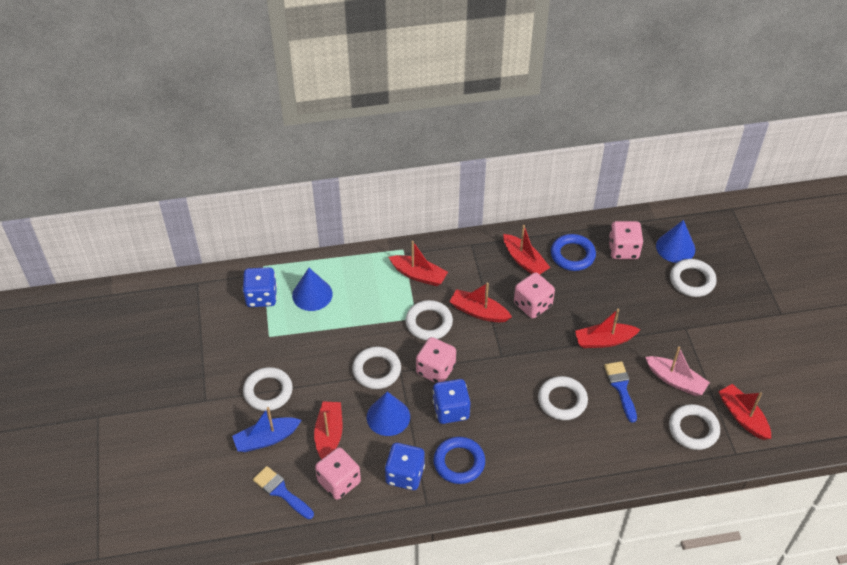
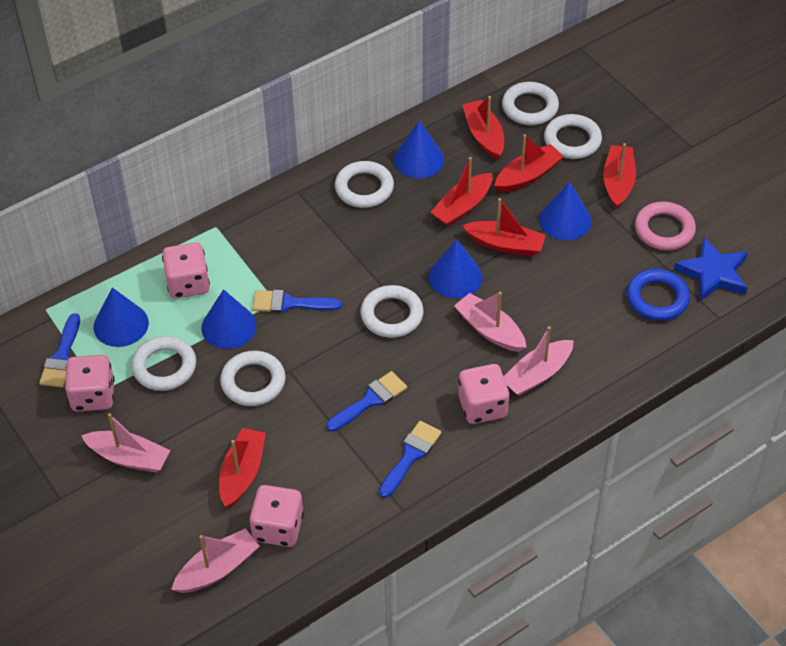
blue boat: 1 -> 0
blue brush: 2 -> 4
blue cone: 3 -> 5
blue dice: 3 -> 0
blue ring: 2 -> 1
blue star: 0 -> 1
pink boat: 1 -> 4
pink ring: 0 -> 1

